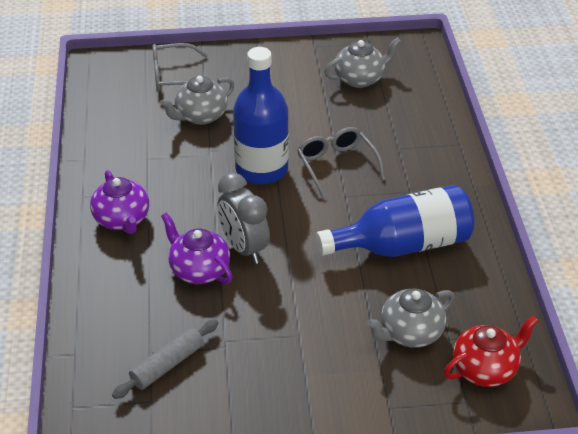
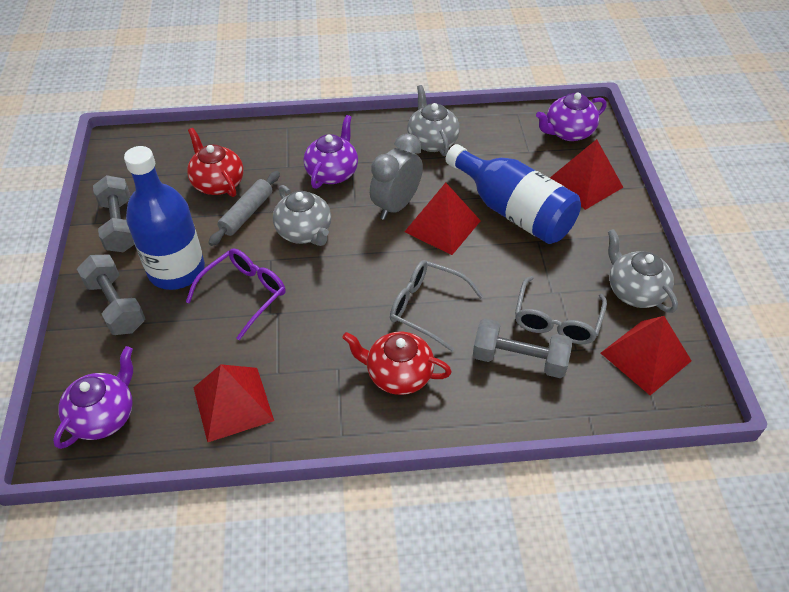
grey dumbbell: 0 -> 3
purple glasses: 0 -> 1
purple teapot: 2 -> 3
red pyramid: 0 -> 4
red teapot: 1 -> 2

